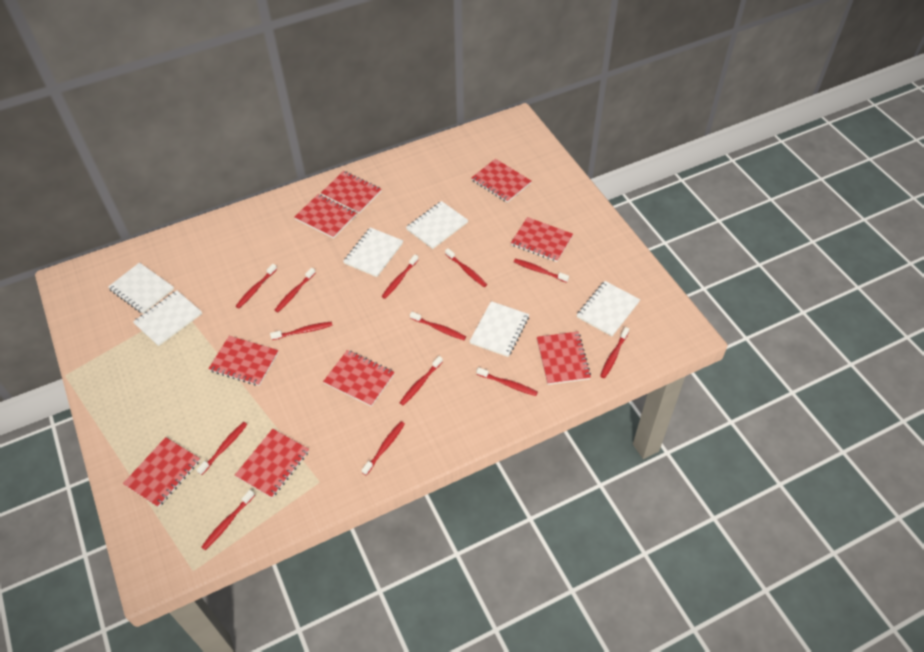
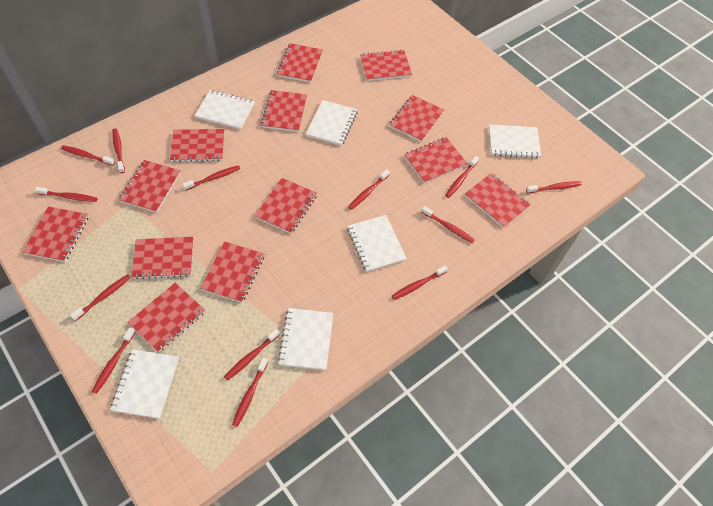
red notebook: 9 -> 13

